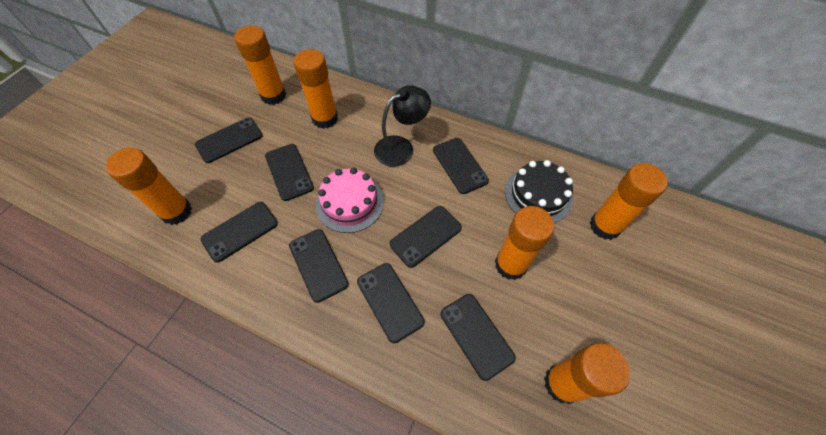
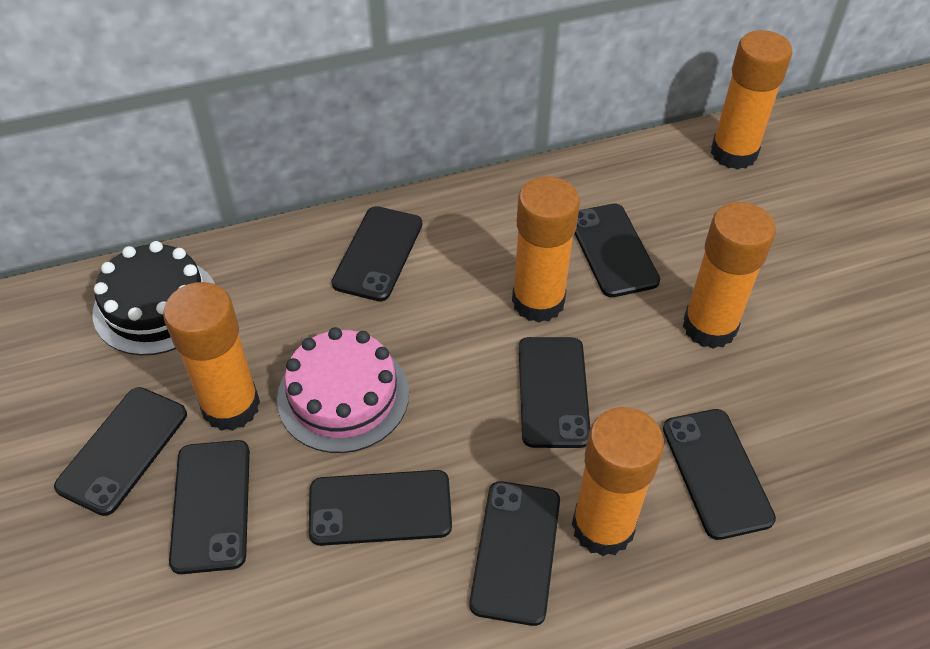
black lamp: 1 -> 0
orange glue stick: 6 -> 5

